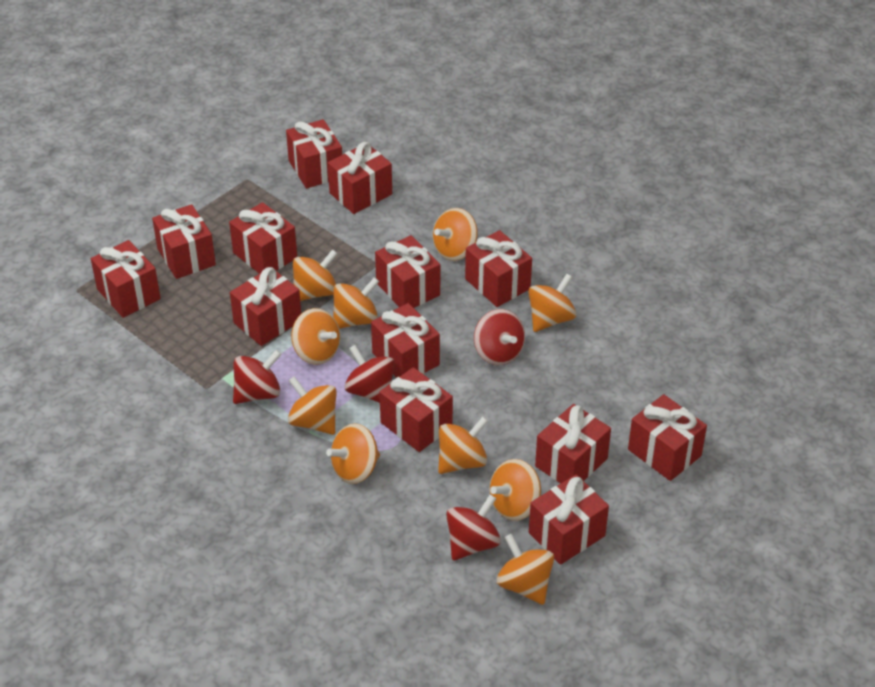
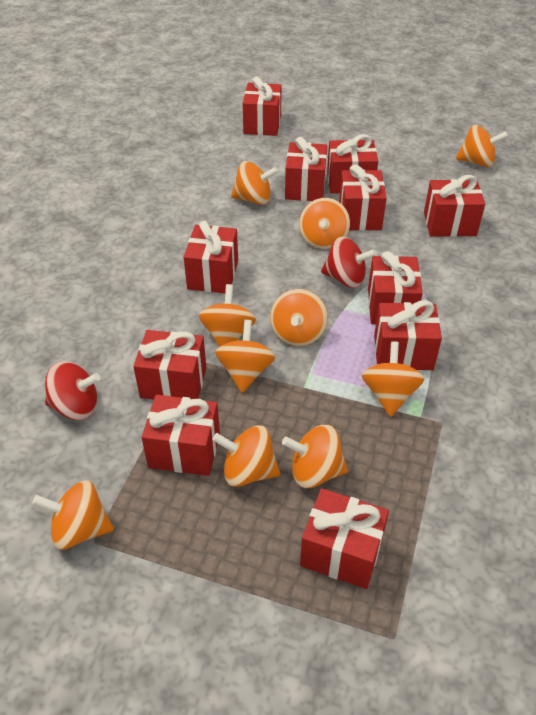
red gift: 13 -> 11
red spinning top: 4 -> 2

